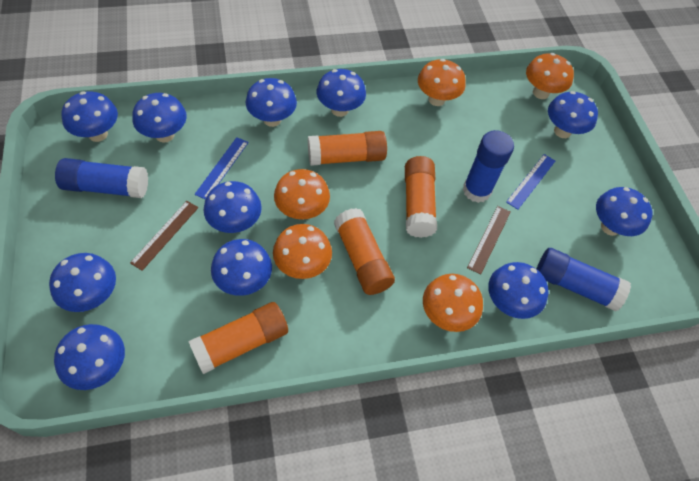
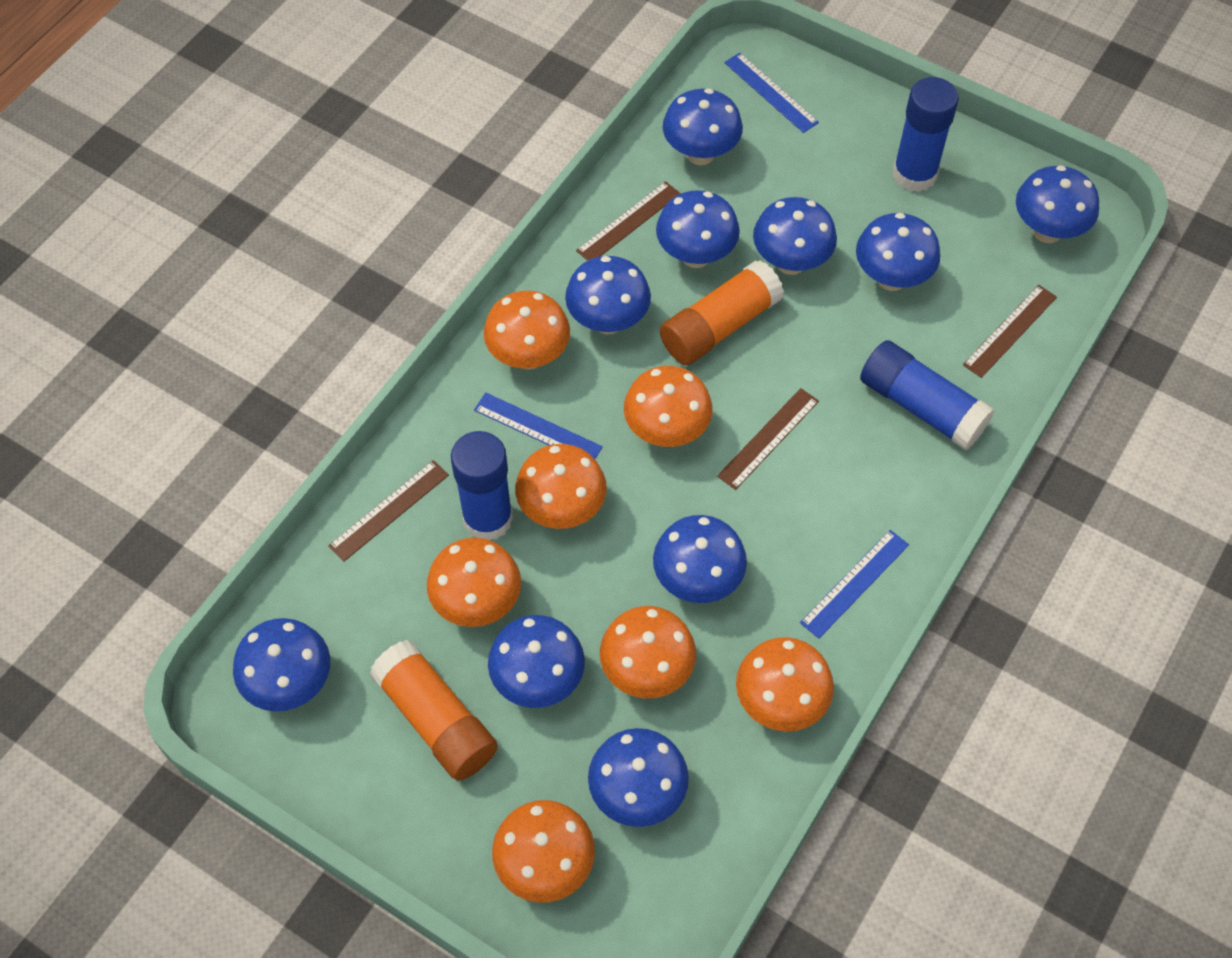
blue mushroom: 11 -> 10
blue ruler: 2 -> 3
brown ruler: 2 -> 4
orange glue stick: 4 -> 2
orange mushroom: 5 -> 7

